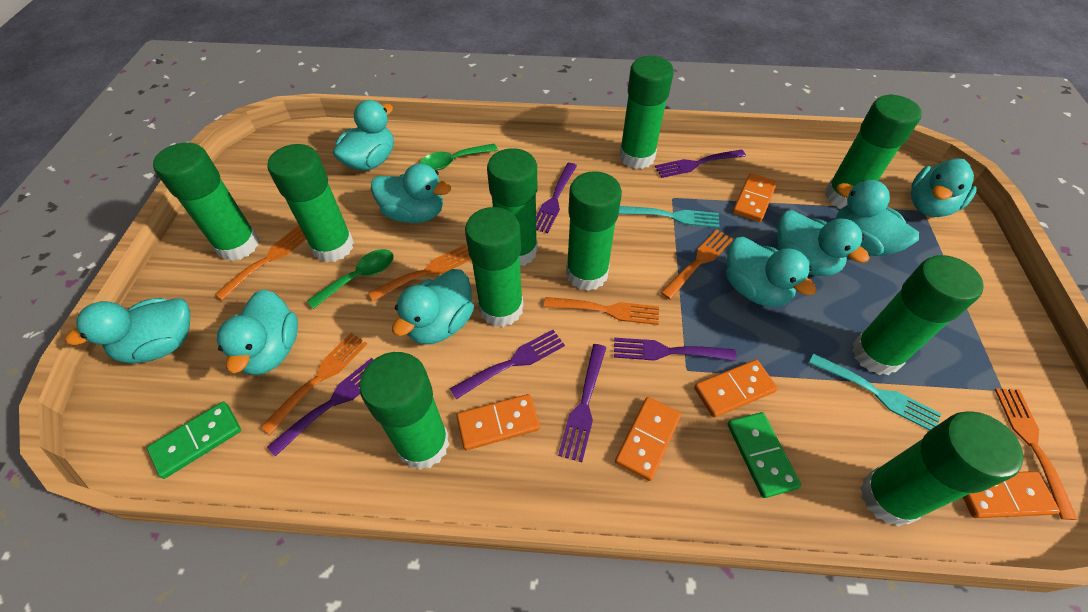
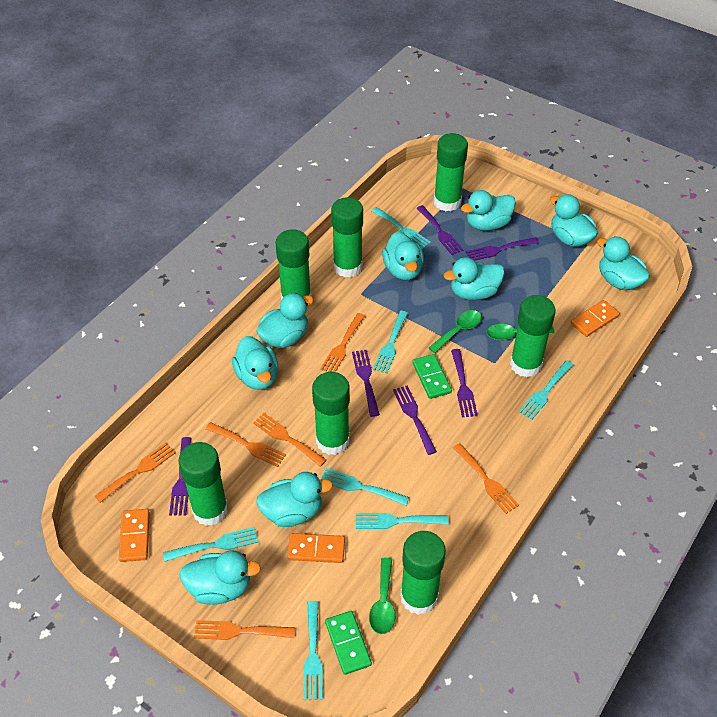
green glue stick: 10 -> 7
green spoon: 2 -> 3
orange domino: 5 -> 3
turquoise fork: 2 -> 7

